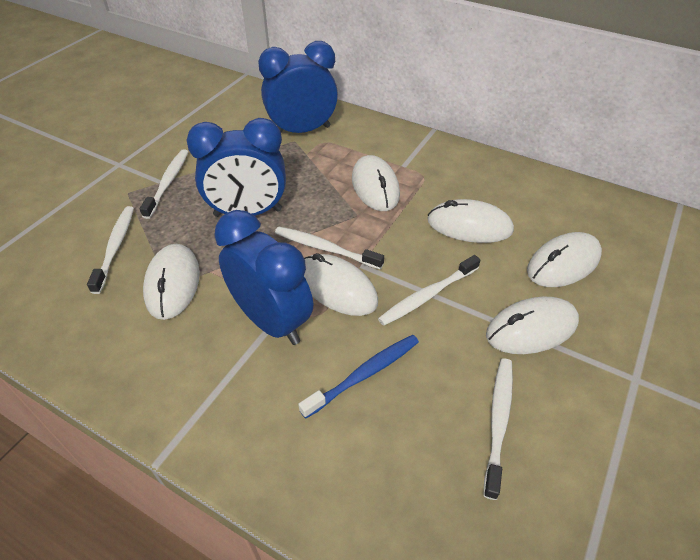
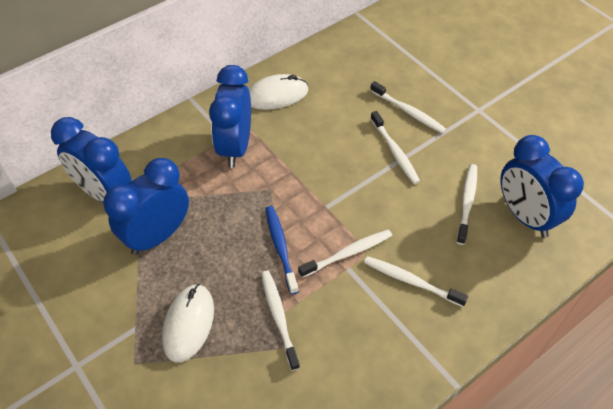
blue clock: 3 -> 4
white mouse: 6 -> 2
white toothbrush: 5 -> 6

